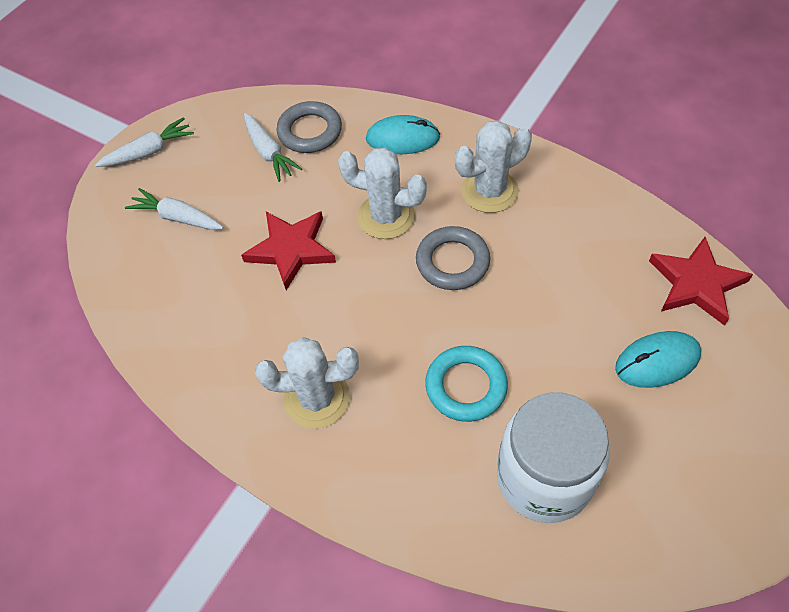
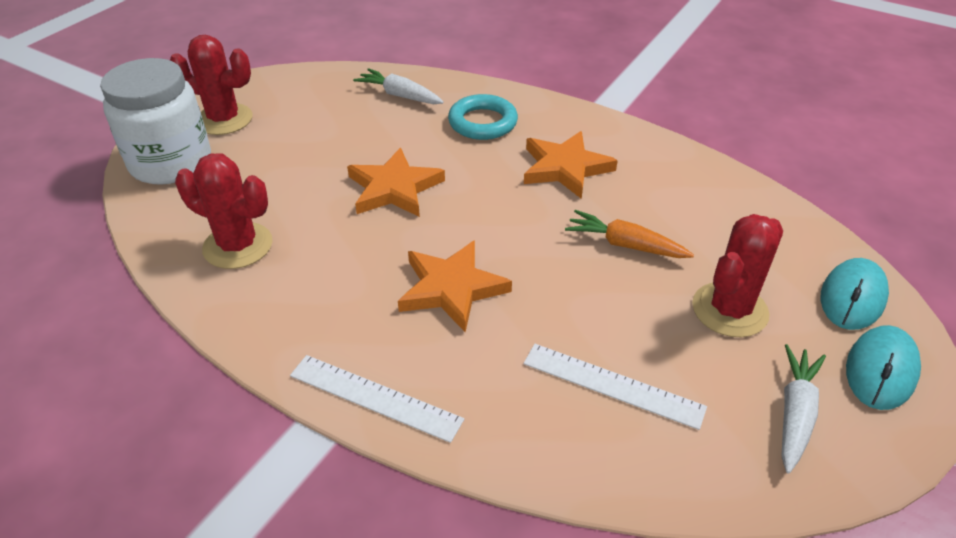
grey ring: 2 -> 0
orange carrot: 0 -> 1
orange star: 0 -> 3
red cactus: 0 -> 3
red star: 2 -> 0
white cactus: 3 -> 0
white carrot: 3 -> 2
white ruler: 0 -> 2

